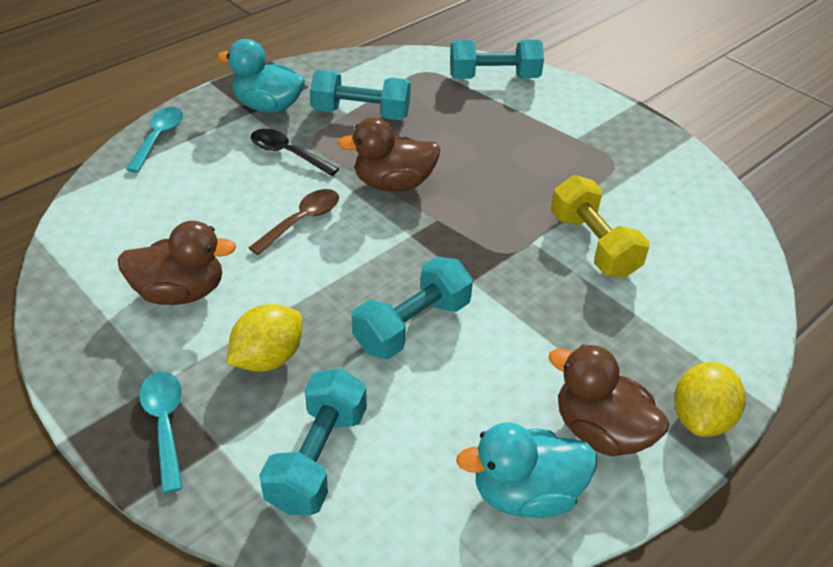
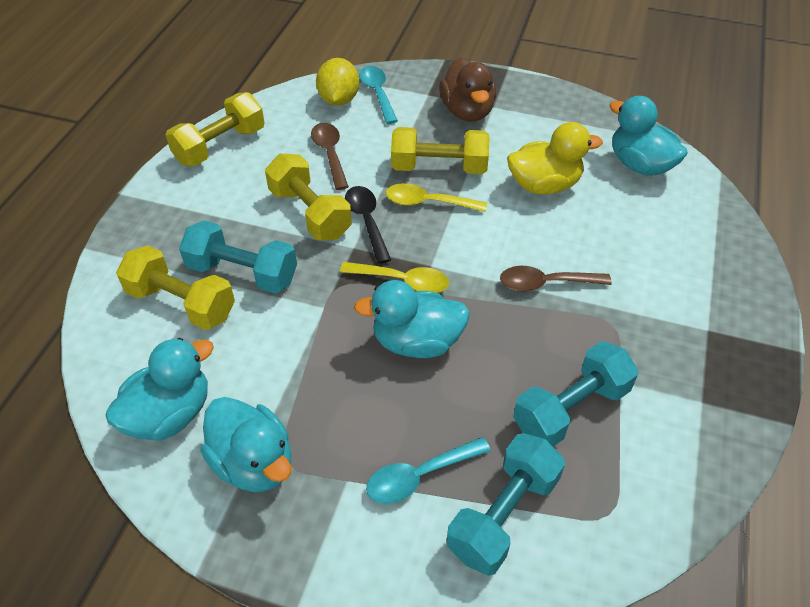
brown duck: 3 -> 1
brown spoon: 1 -> 2
turquoise duck: 2 -> 4
turquoise dumbbell: 4 -> 3
yellow duck: 0 -> 1
yellow dumbbell: 1 -> 4
yellow lemon: 2 -> 1
yellow spoon: 0 -> 2

